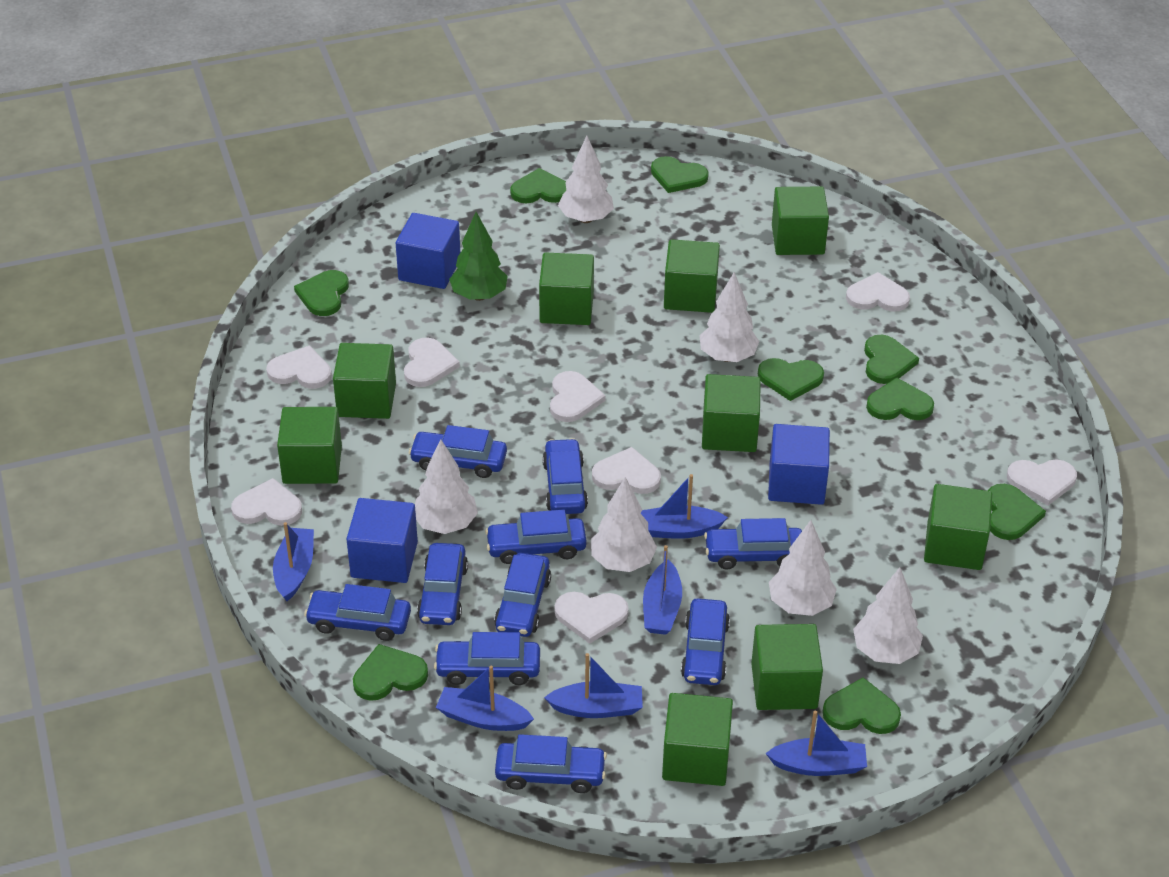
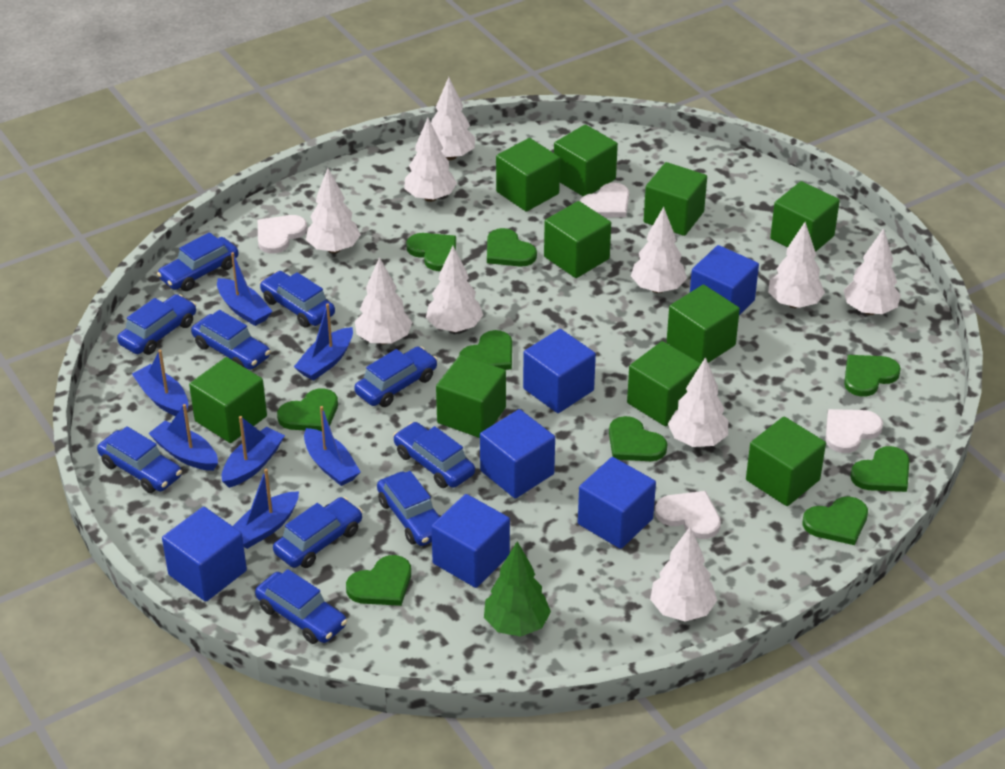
blue boat: 6 -> 7
blue cube: 3 -> 6
green cube: 9 -> 10
white heart: 8 -> 4
white tree: 6 -> 10

